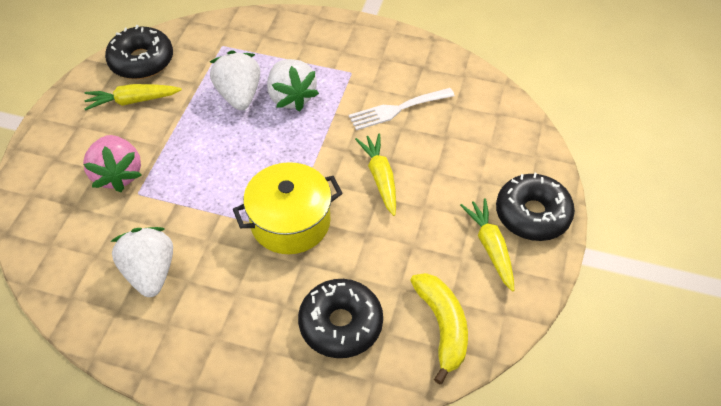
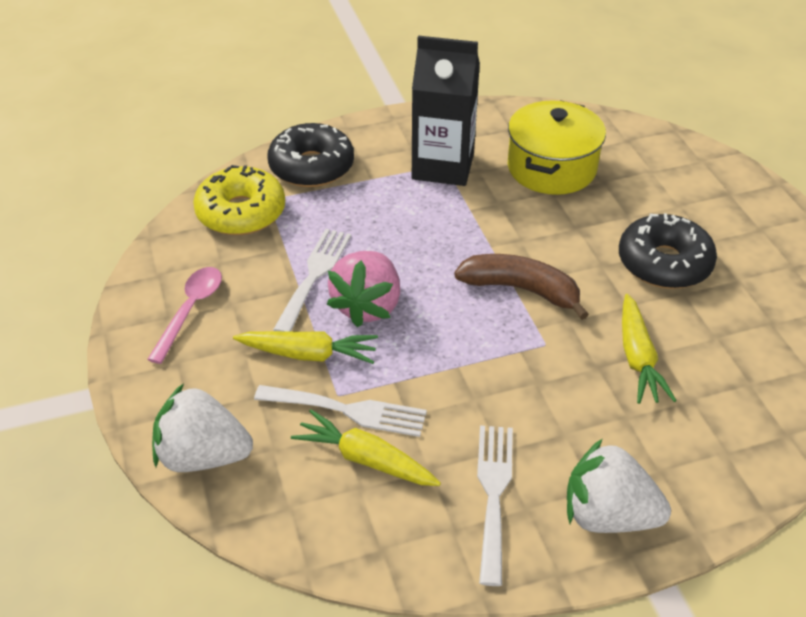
black carton: 0 -> 1
black donut: 3 -> 2
brown banana: 0 -> 1
pink spoon: 0 -> 1
white fork: 1 -> 3
white strawberry: 3 -> 2
yellow banana: 1 -> 0
yellow donut: 0 -> 1

